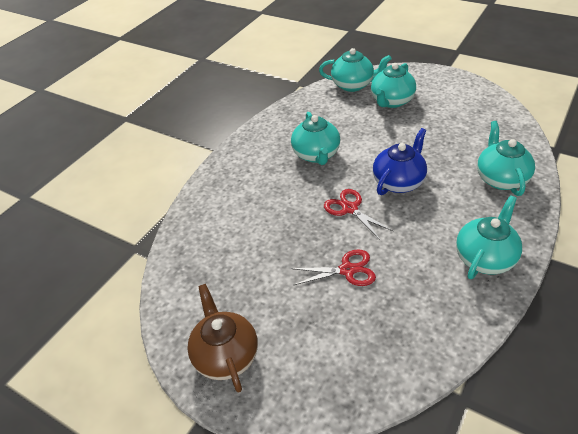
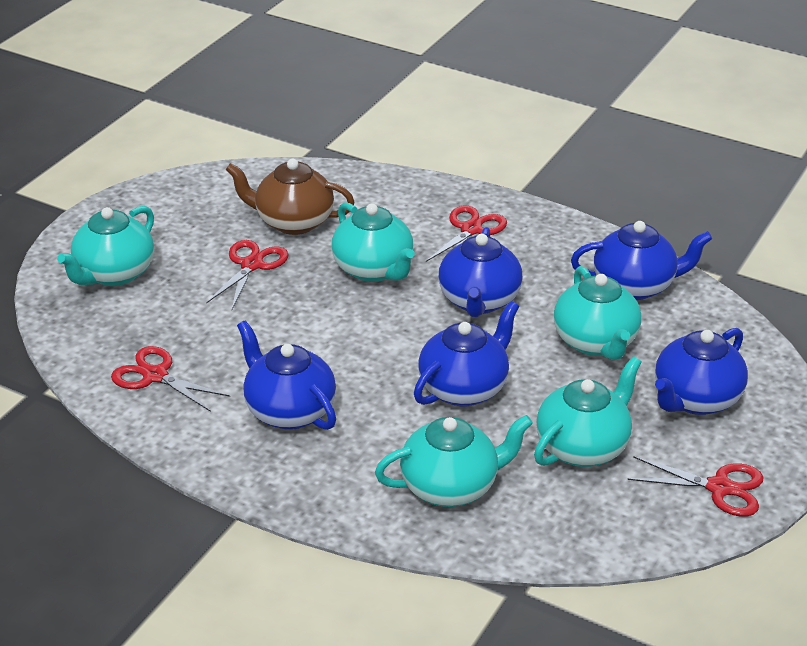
blue teapot: 1 -> 5
red scissors: 2 -> 4

